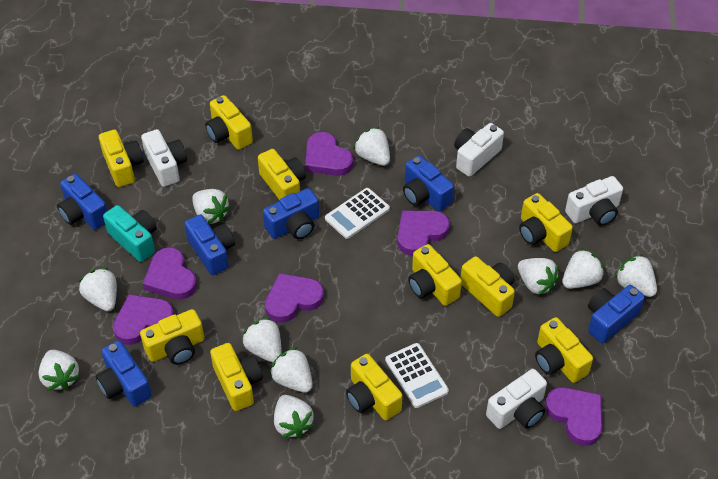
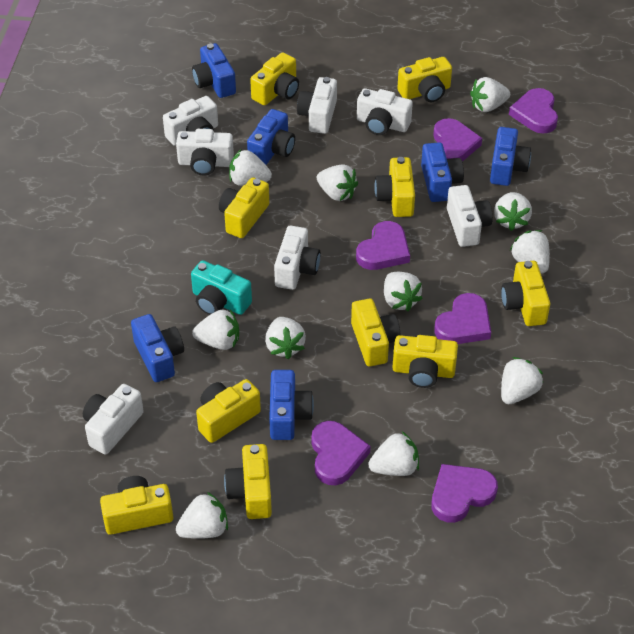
white calculator: 2 -> 0
white camera: 4 -> 7
white strawberry: 10 -> 11

